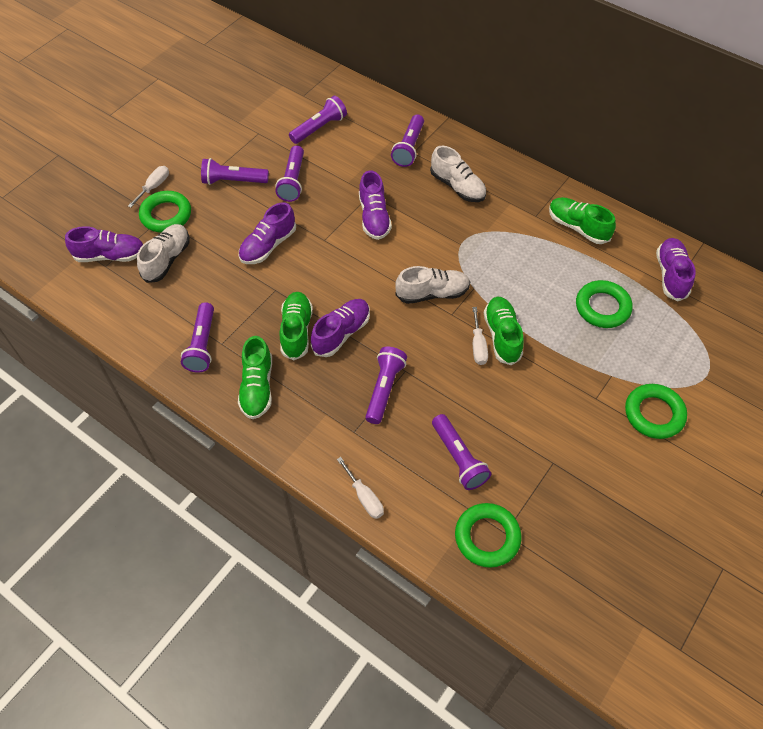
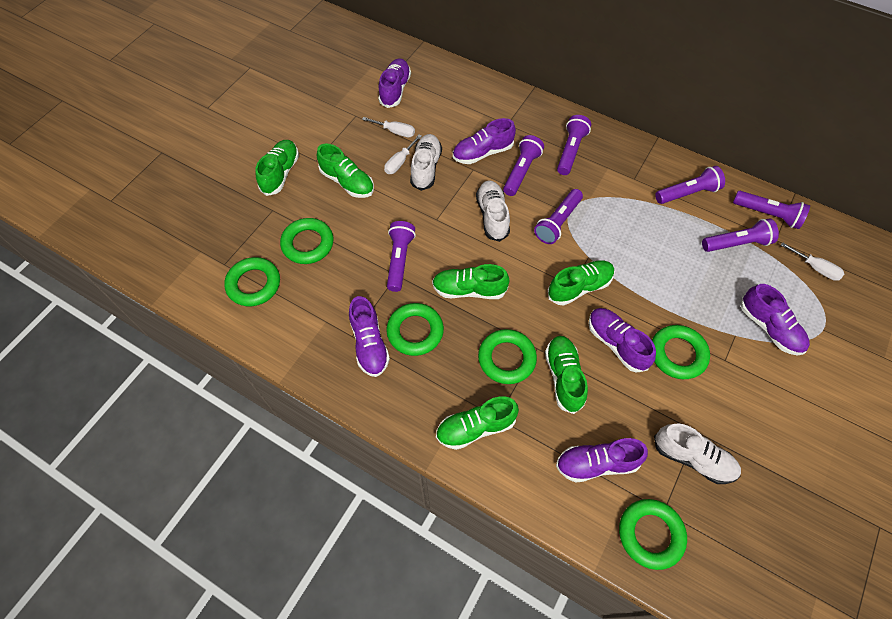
green ring: 4 -> 6
green shoe: 4 -> 6
purple shoe: 5 -> 6

